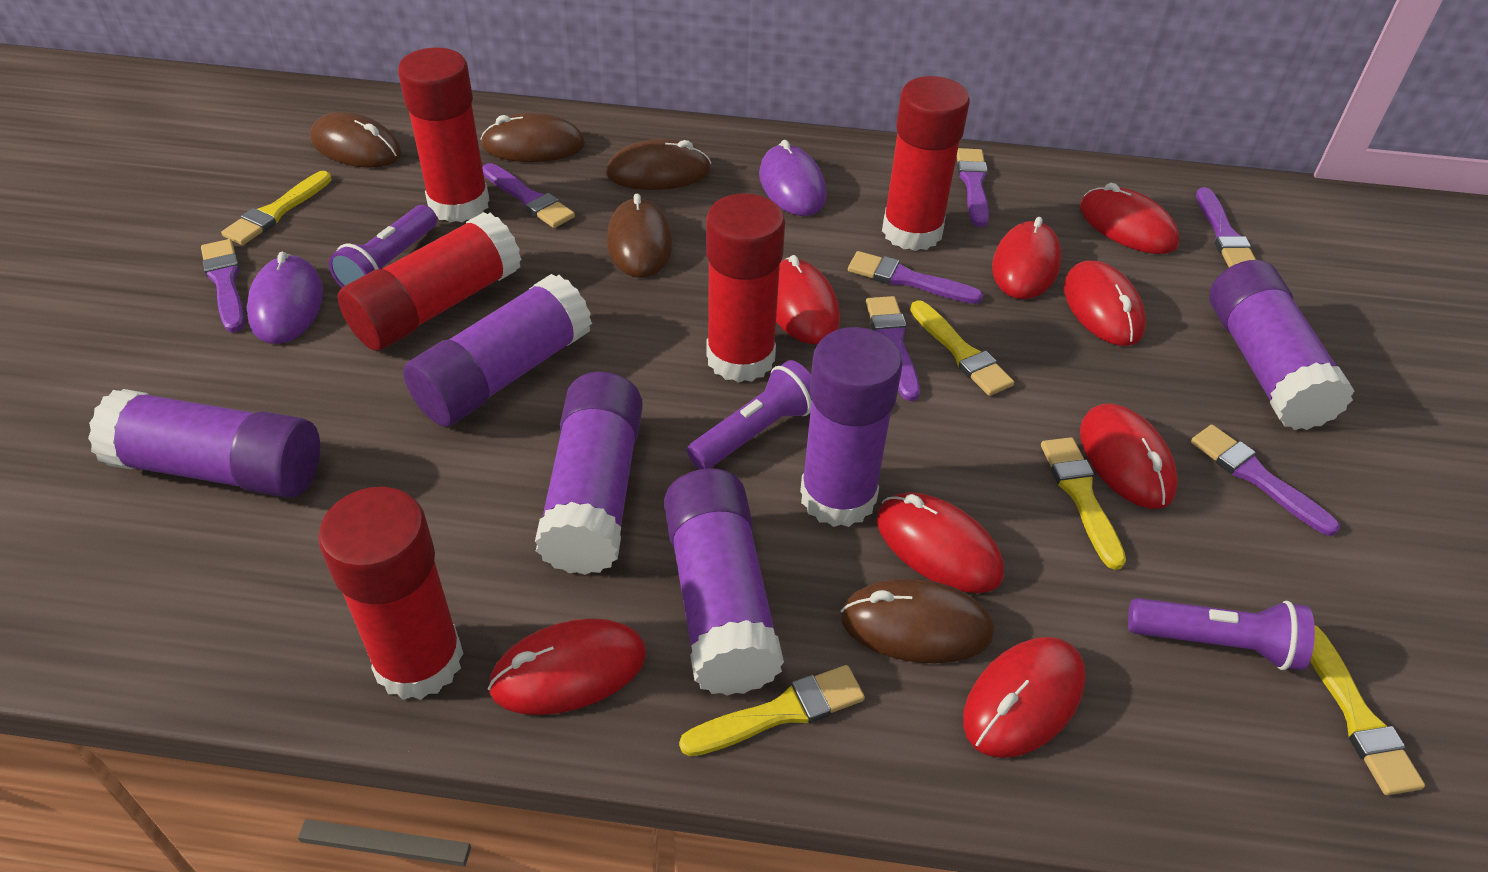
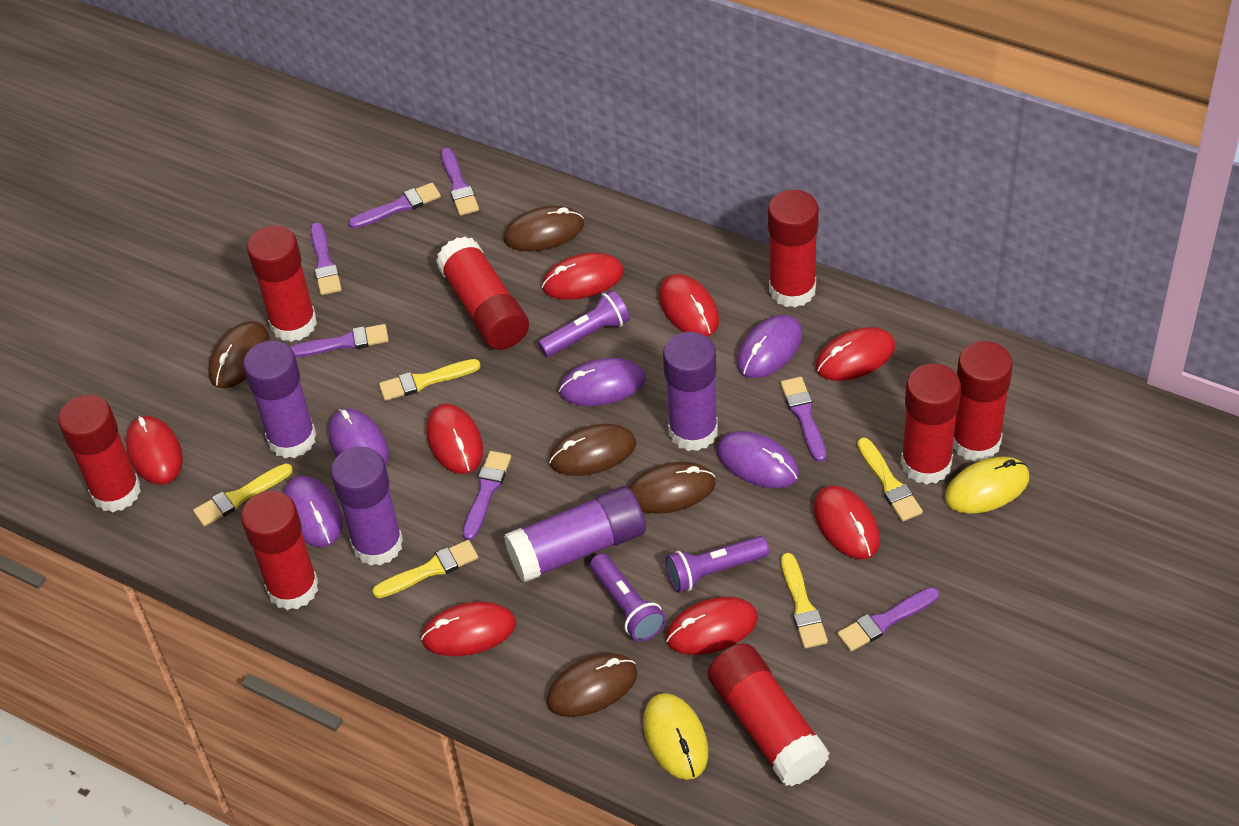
purple glue stick: 6 -> 4
purple mouse: 2 -> 5
red glue stick: 5 -> 8
yellow mouse: 0 -> 2

